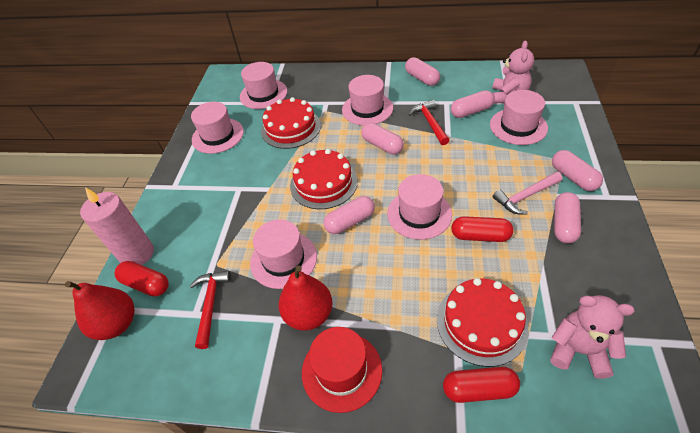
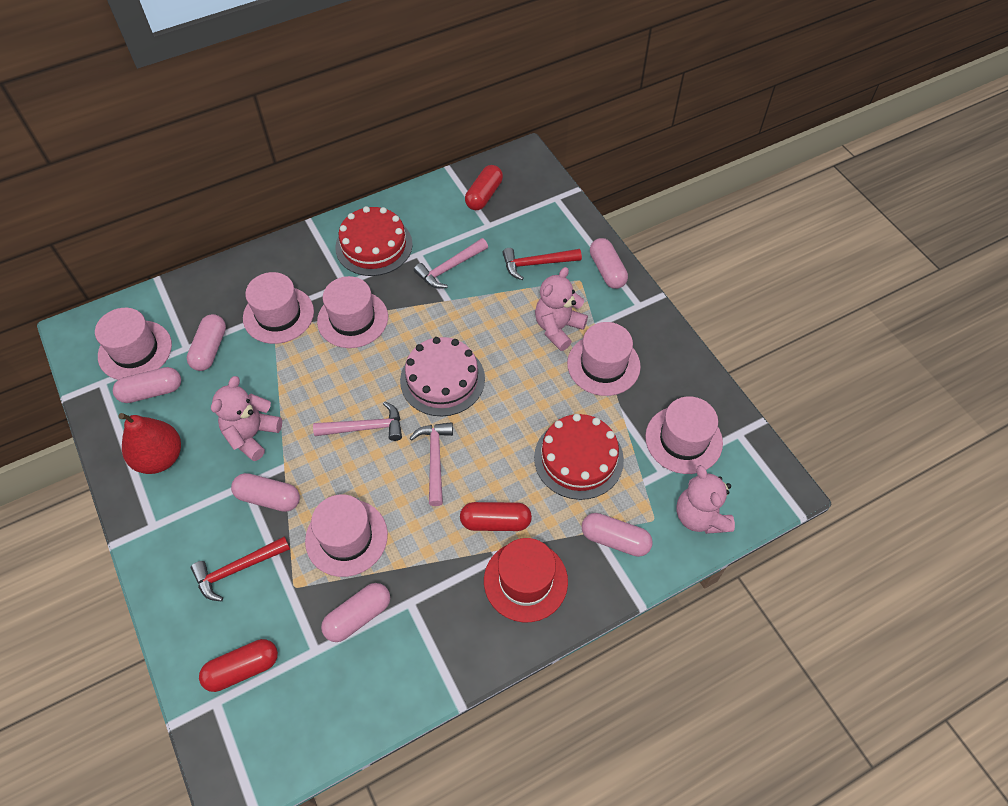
pink cake: 0 -> 1
pink candle: 1 -> 0
pink hammer: 1 -> 3
pink teddy bear: 2 -> 3
red cake: 3 -> 2
red pear: 2 -> 1

